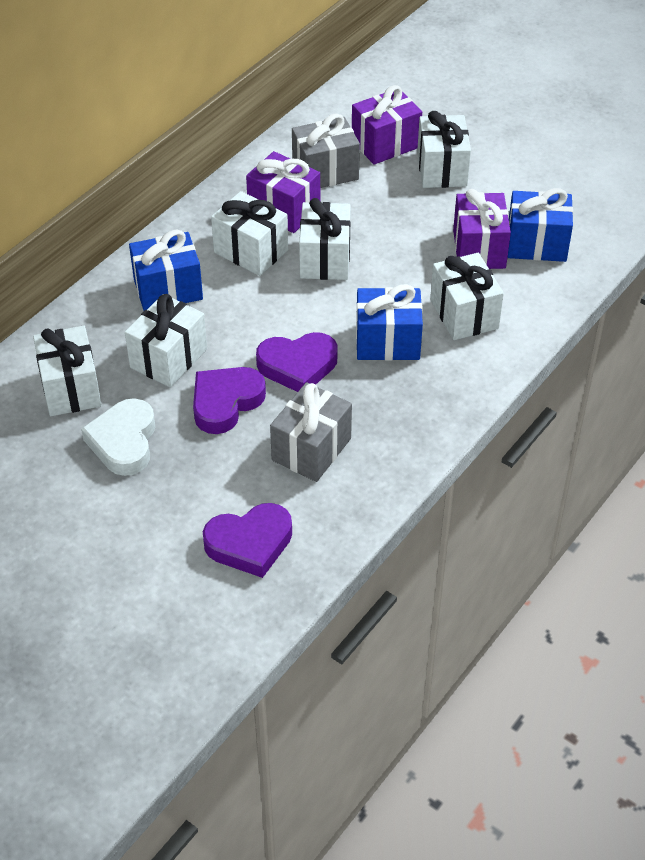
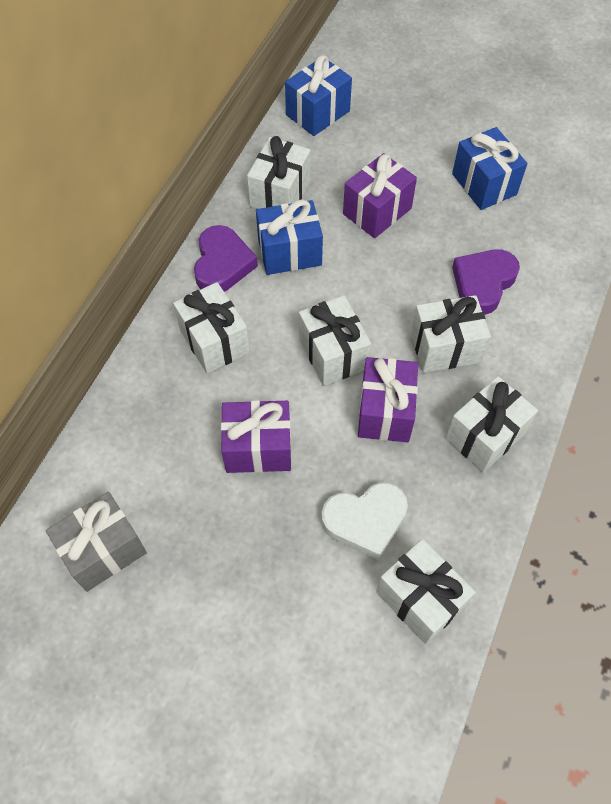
grey gift: 2 -> 1
purple heart: 3 -> 2

